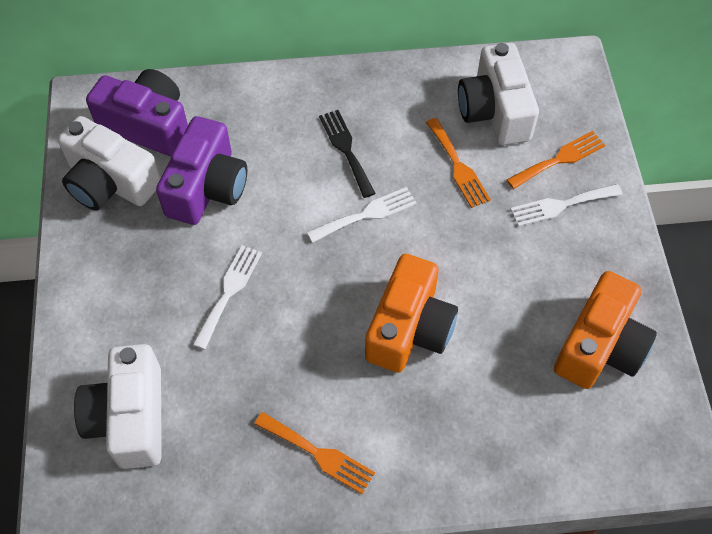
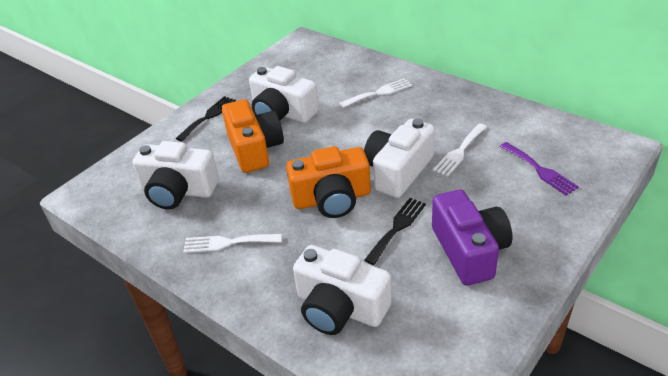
black fork: 1 -> 2
orange fork: 3 -> 0
purple camera: 2 -> 1
purple fork: 0 -> 1
white camera: 3 -> 4

